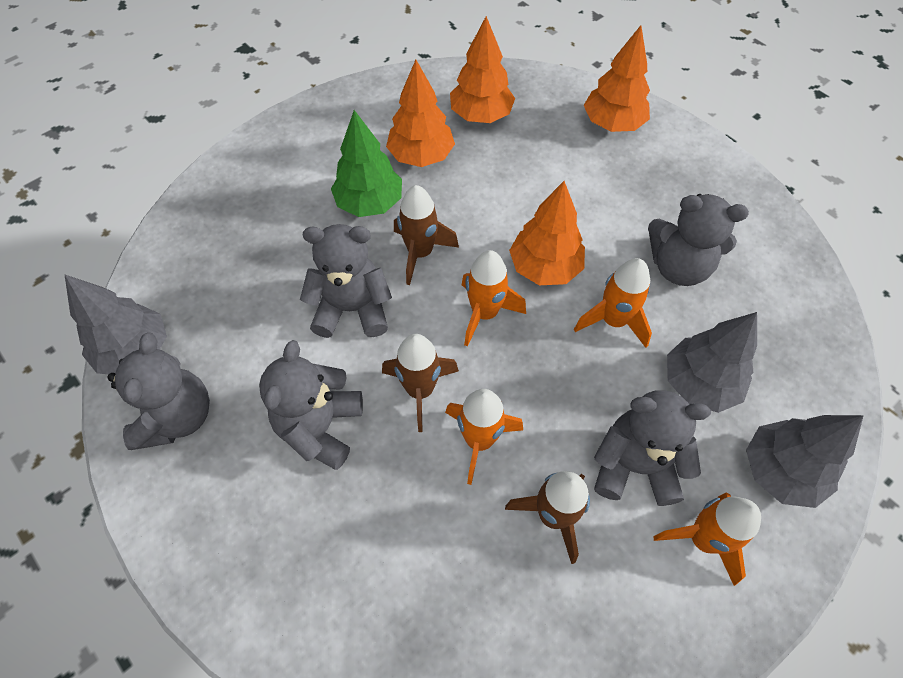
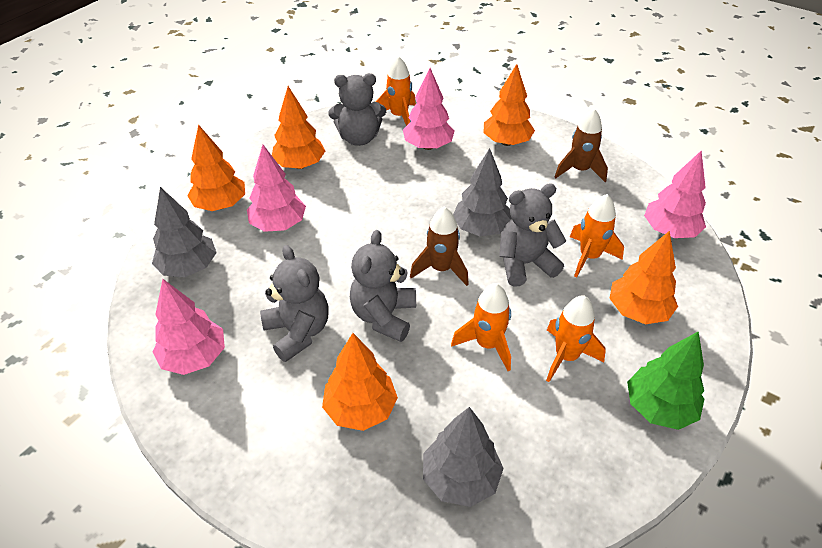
brown rocket: 3 -> 2
grey teddy bear: 5 -> 4
orange tree: 4 -> 5
pink tree: 0 -> 4

